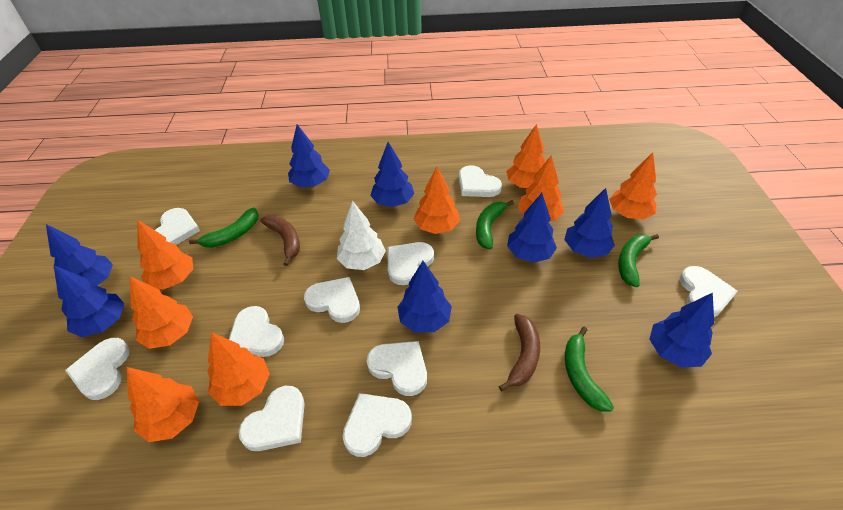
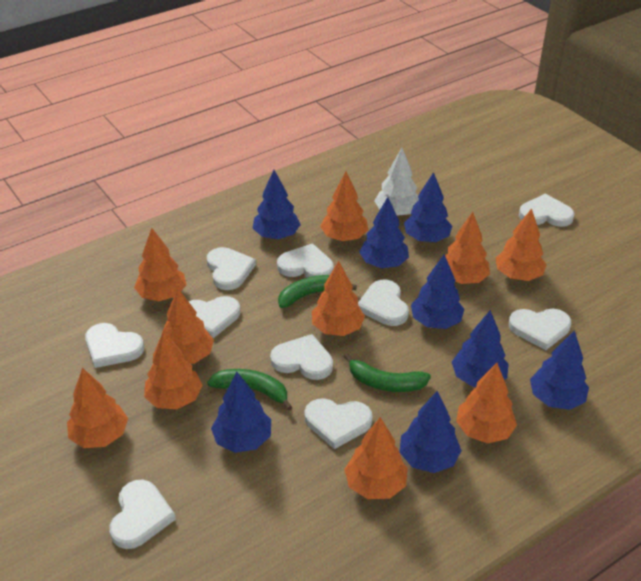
brown banana: 2 -> 0
green banana: 4 -> 3
orange tree: 8 -> 10

